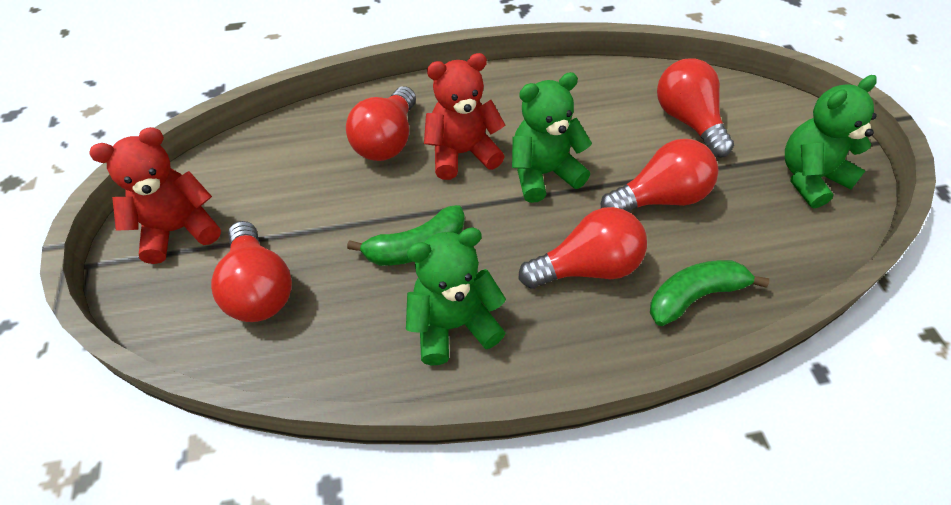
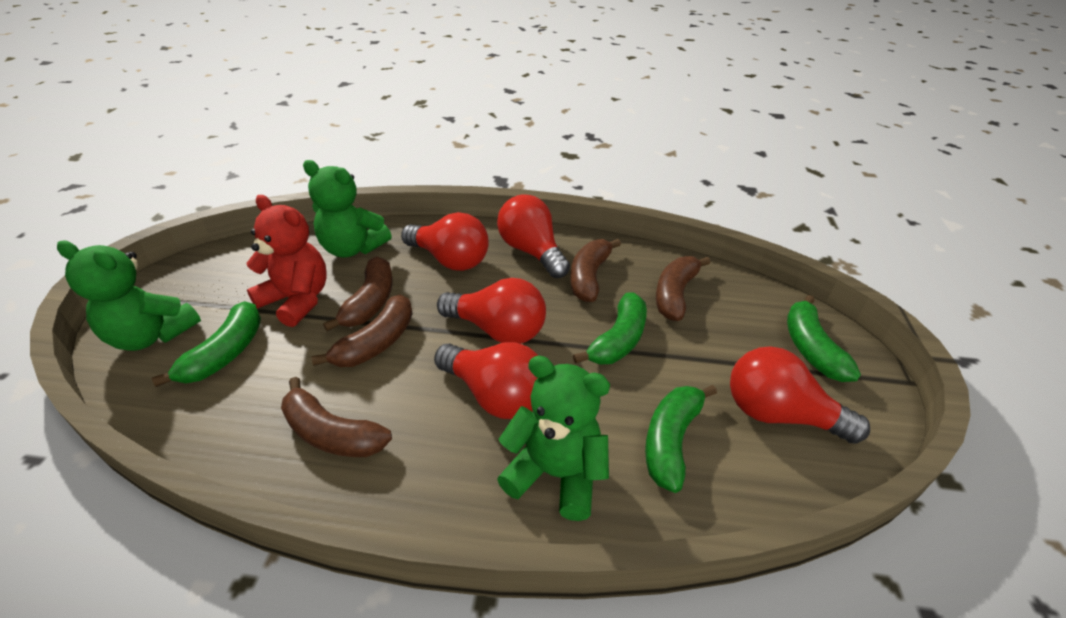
brown banana: 0 -> 5
green banana: 2 -> 4
red teddy bear: 2 -> 1

